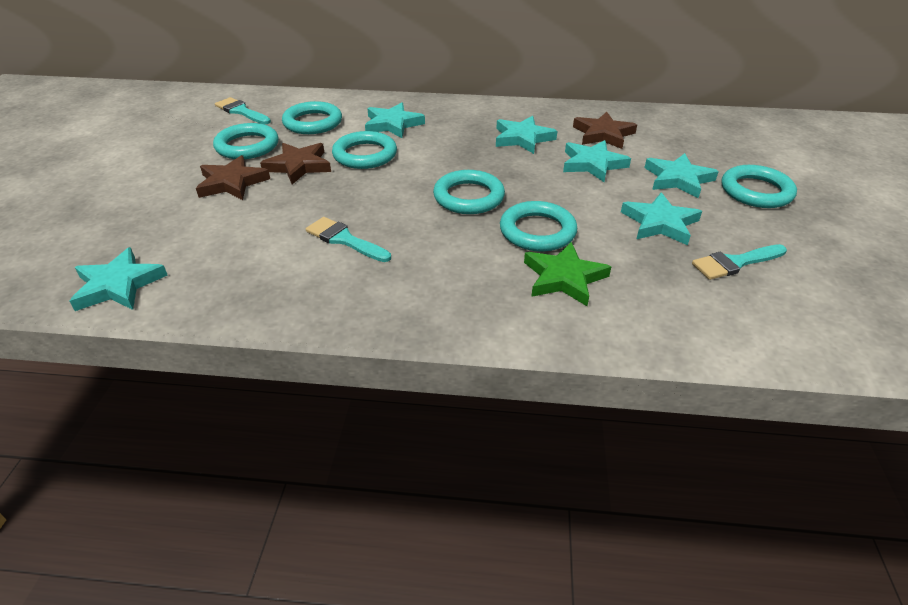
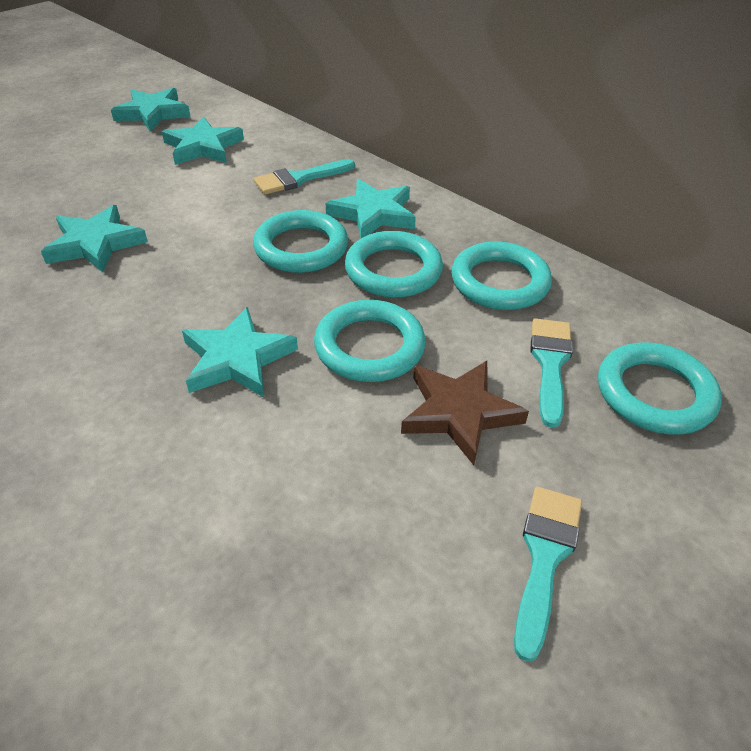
brown star: 3 -> 1
green star: 1 -> 0
turquoise ring: 6 -> 5
turquoise star: 6 -> 5

